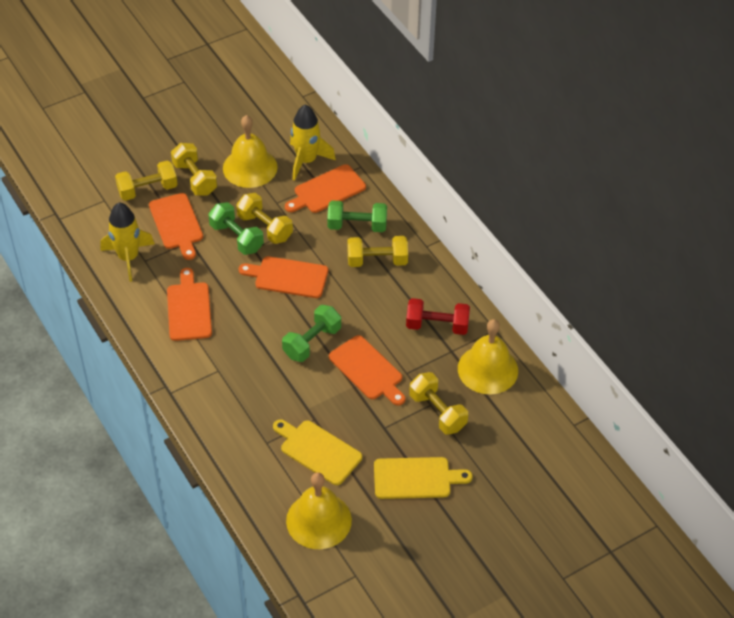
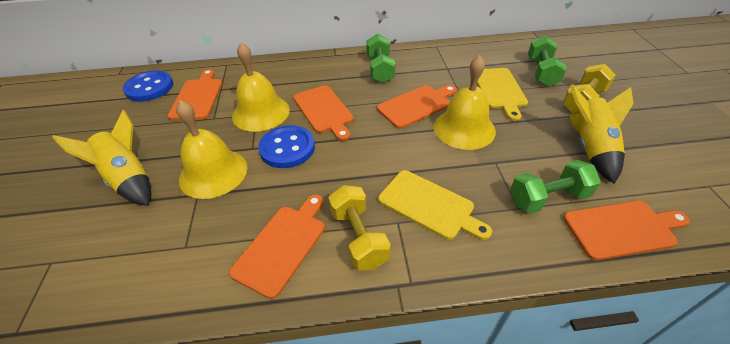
blue button: 0 -> 2
red dumbbell: 1 -> 0
yellow dumbbell: 5 -> 2

